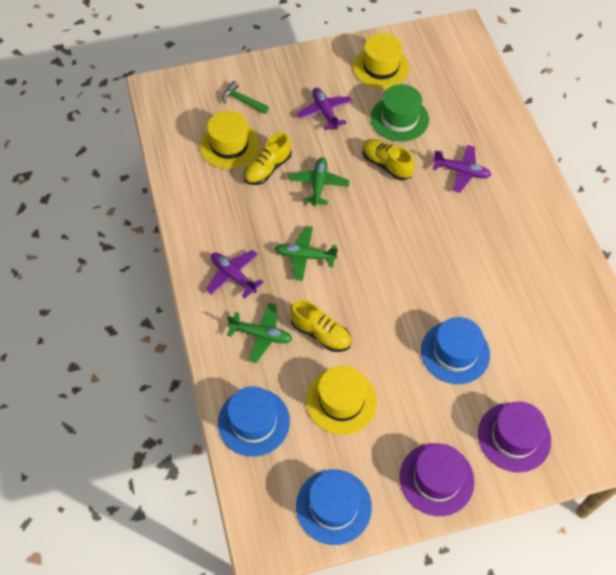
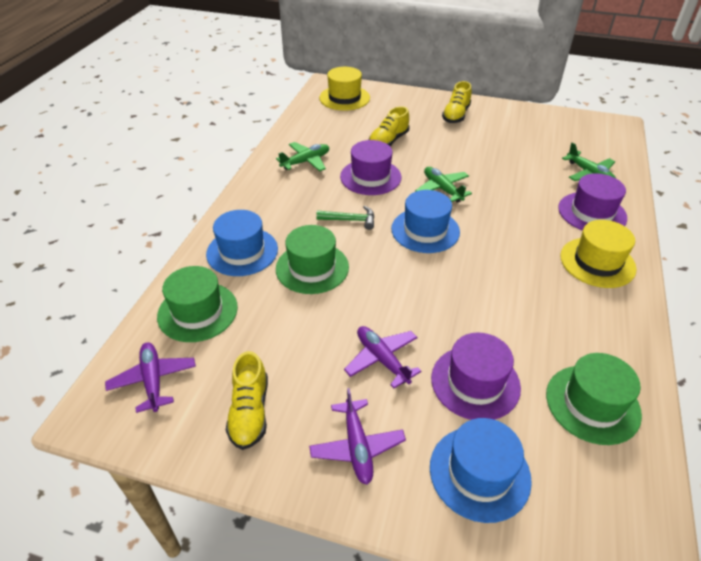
green hat: 1 -> 3
purple hat: 2 -> 3
yellow hat: 3 -> 2

